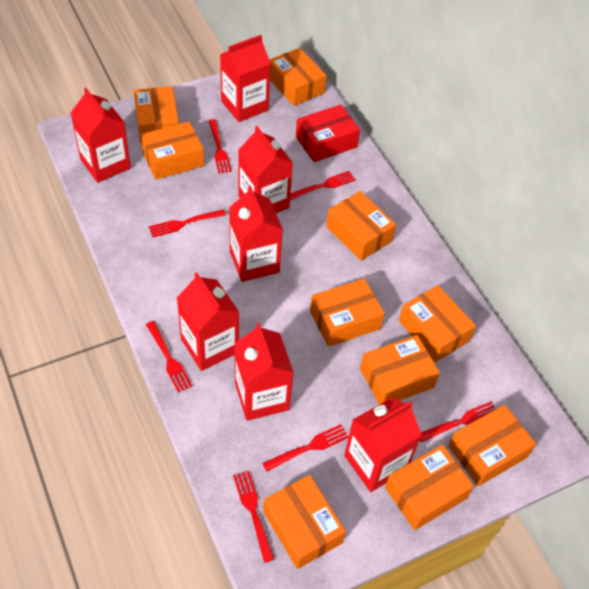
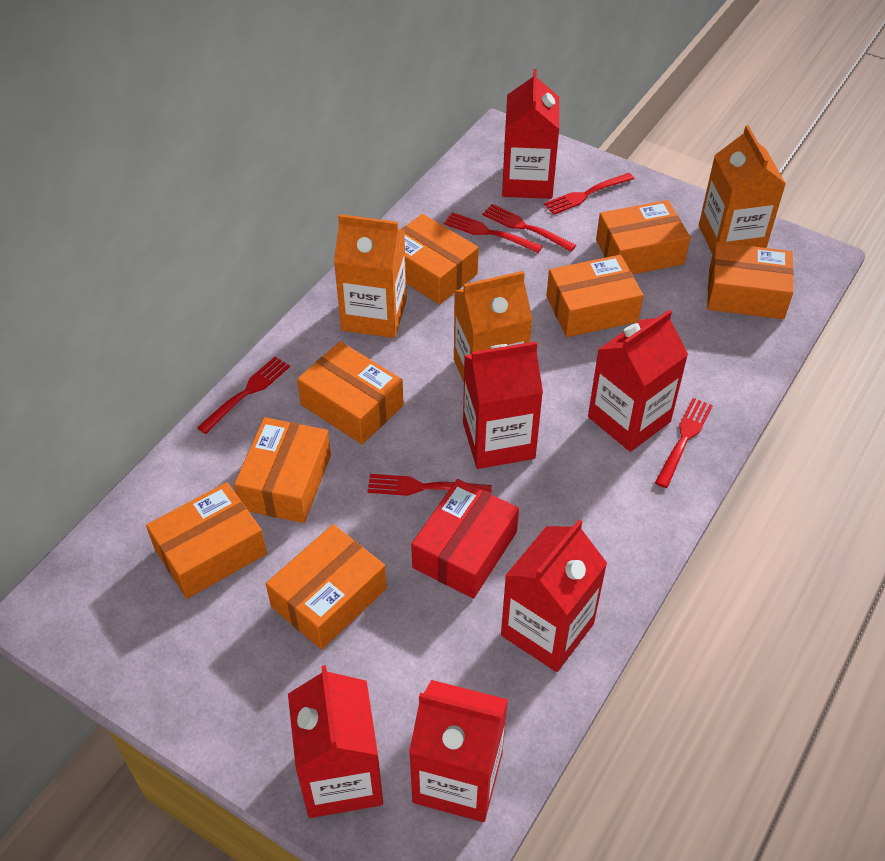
orange box: 10 -> 8
orange carton: 0 -> 3
red carton: 7 -> 6
red fork: 7 -> 6

